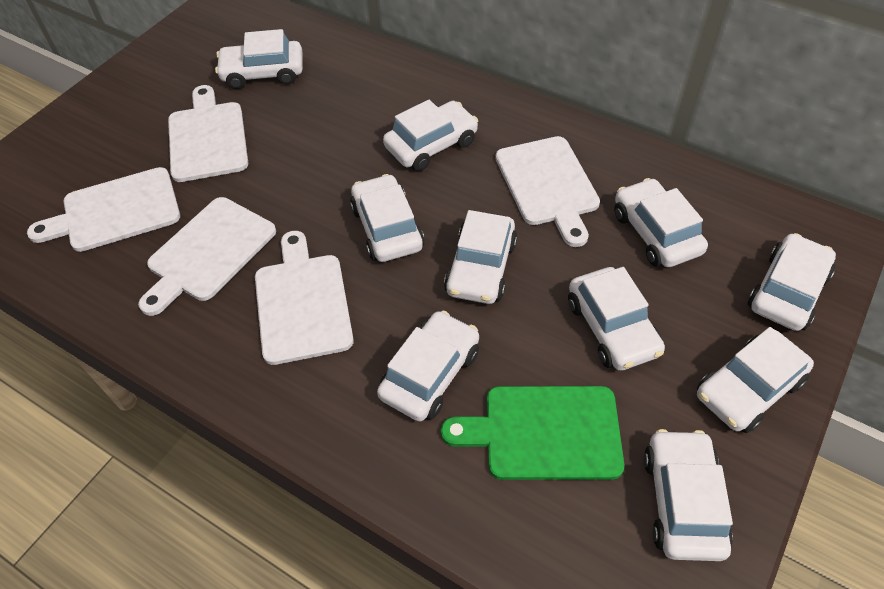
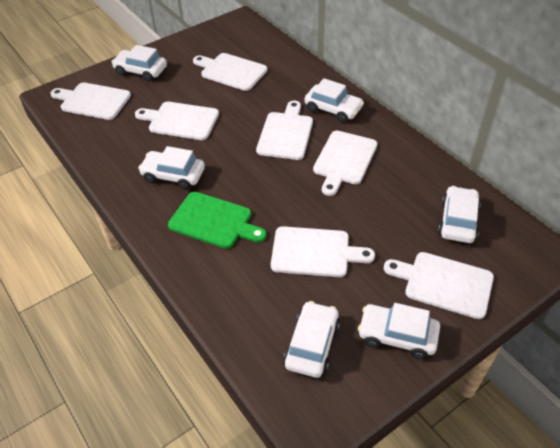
white car: 10 -> 6
white cutting board: 5 -> 7

